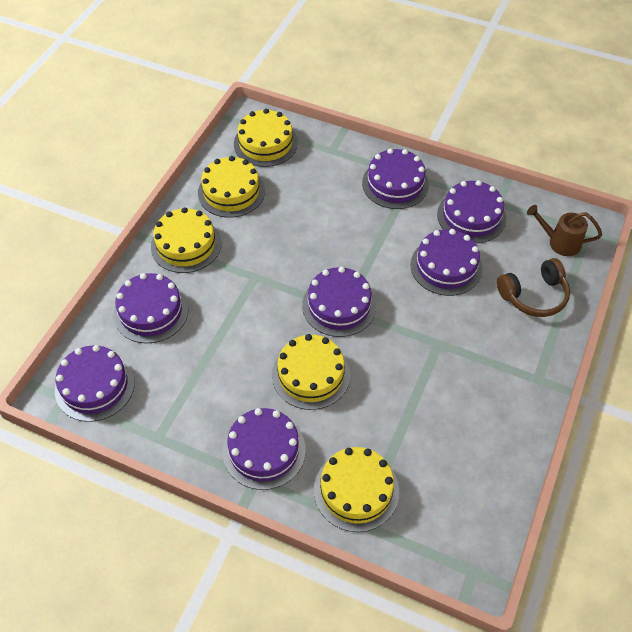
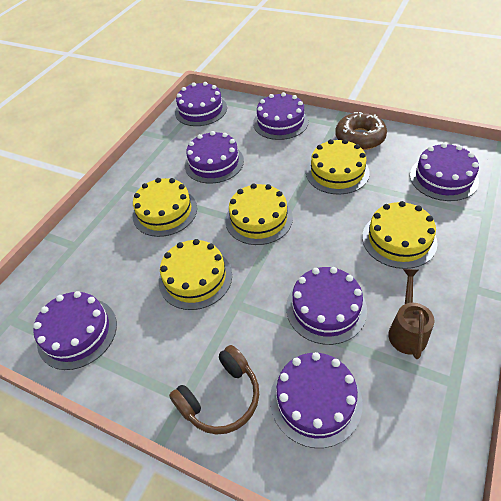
brown donut: 0 -> 1

